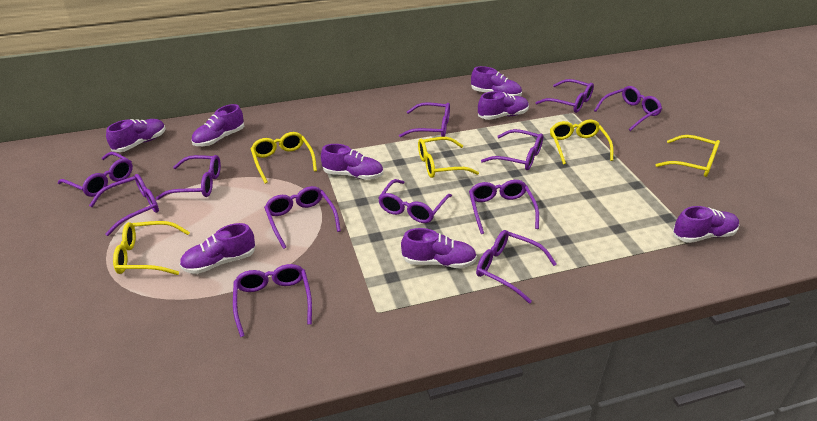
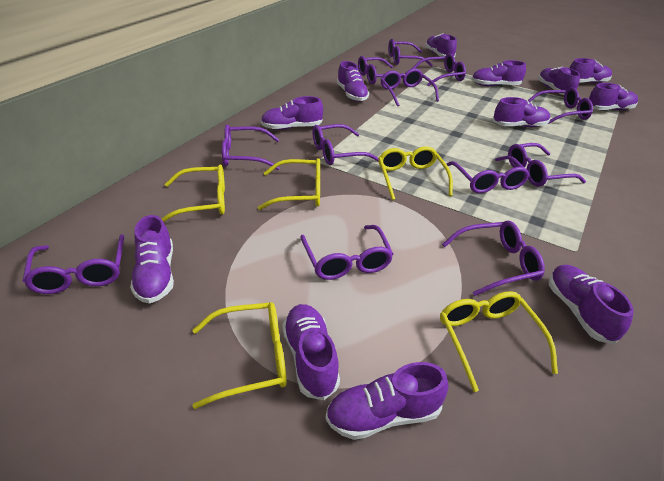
purple shoe: 8 -> 12

